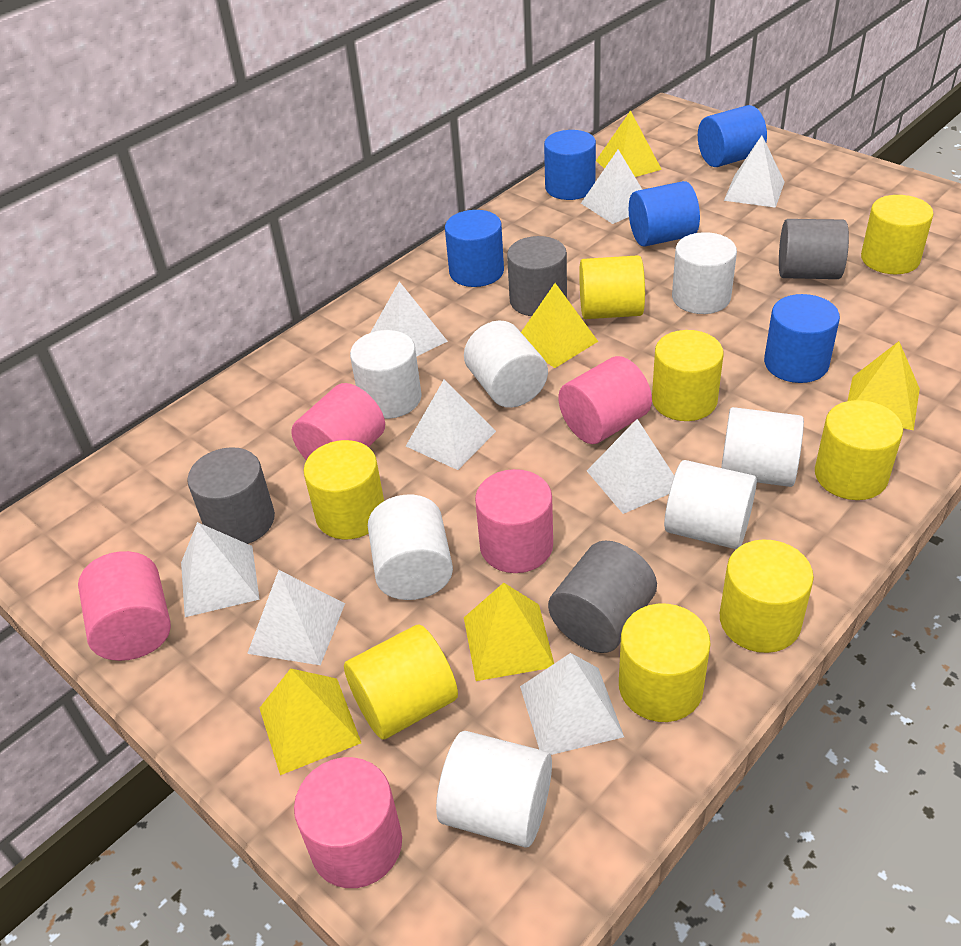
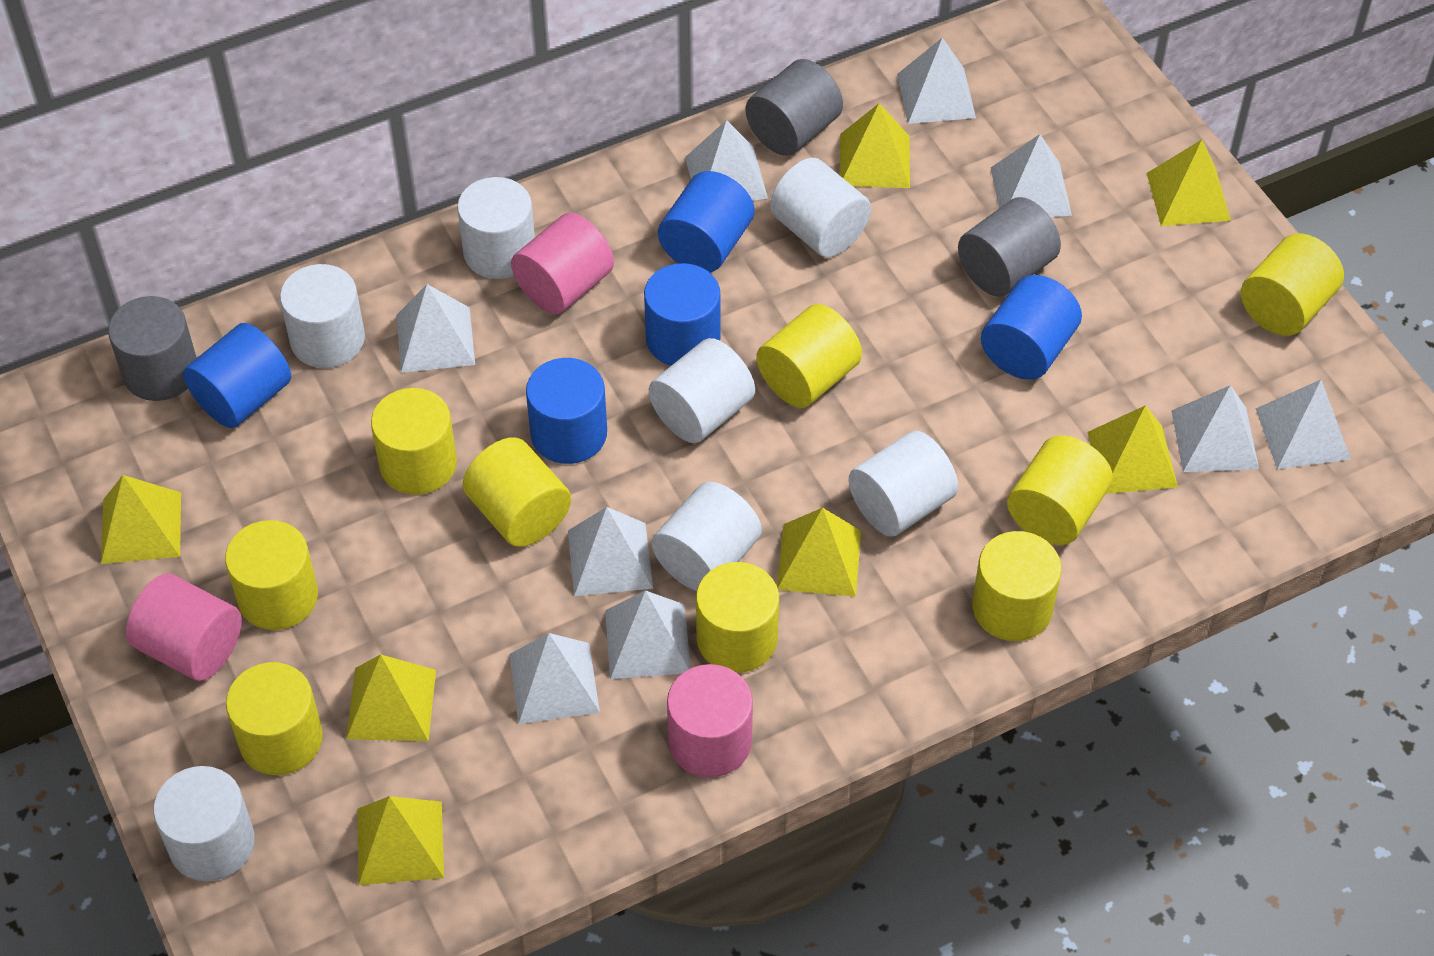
grey cylinder: 4 -> 3
pink cylinder: 5 -> 3
white pyramid: 8 -> 9
yellow cylinder: 8 -> 9
yellow pyramid: 5 -> 7

